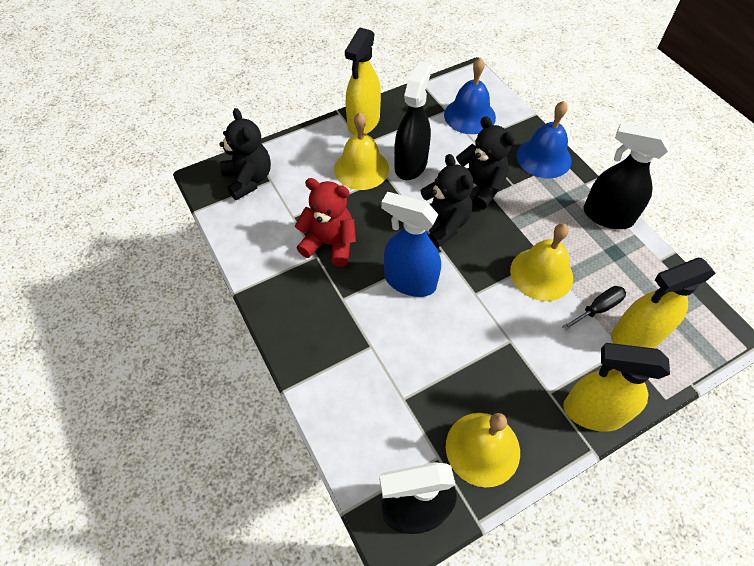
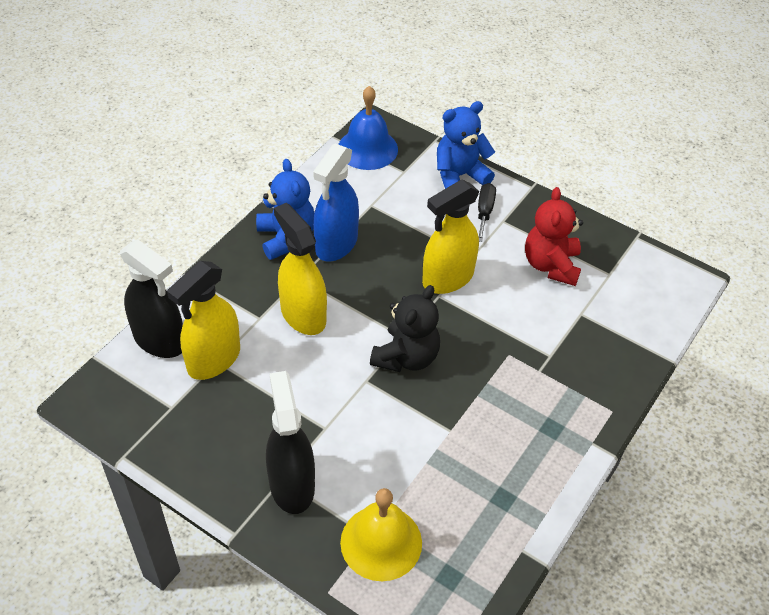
black spray bottle: 3 -> 2
black teddy bear: 3 -> 1
blue bell: 2 -> 1
blue teddy bear: 0 -> 2
yellow bell: 3 -> 1

